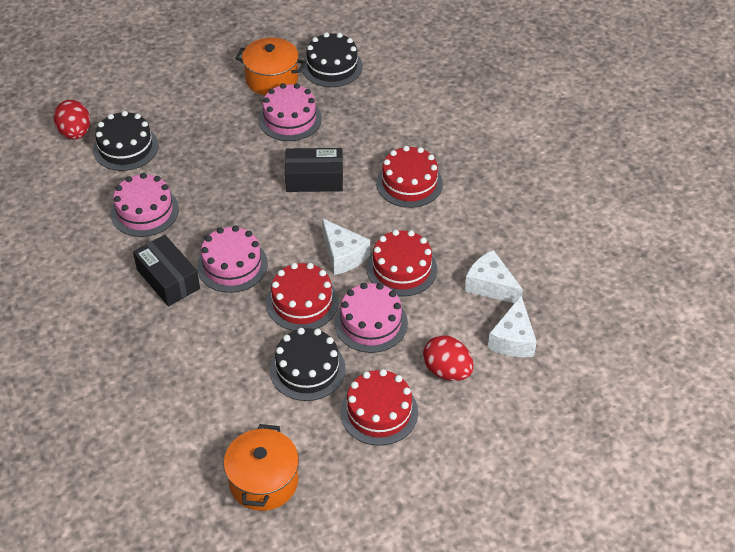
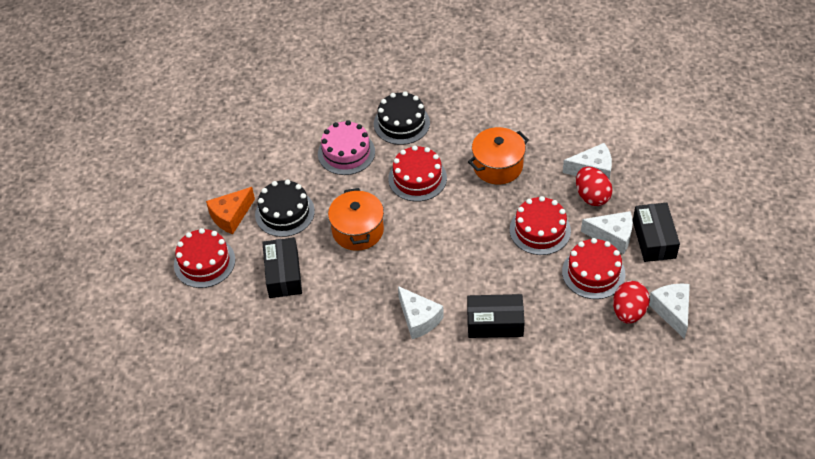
black box: 2 -> 3
black cake: 3 -> 2
orange cheese: 0 -> 1
pink cake: 4 -> 1
white cheese: 3 -> 4

